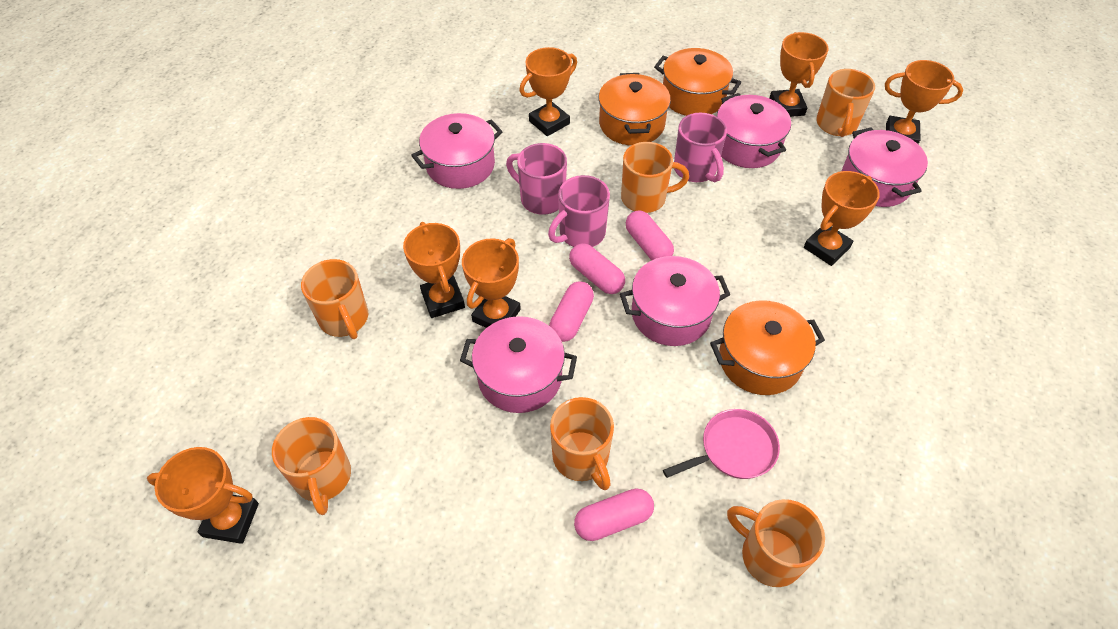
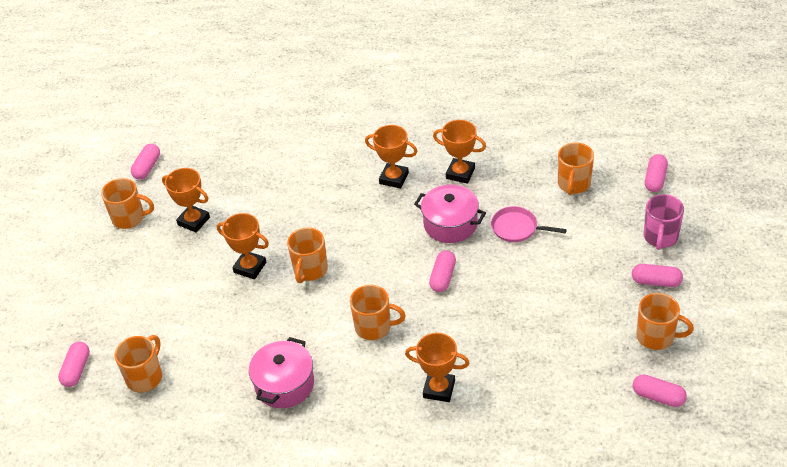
orange pot: 3 -> 0
orange trophy: 7 -> 5
pink capsule: 4 -> 6
pink mug: 3 -> 1
pink pot: 5 -> 2

